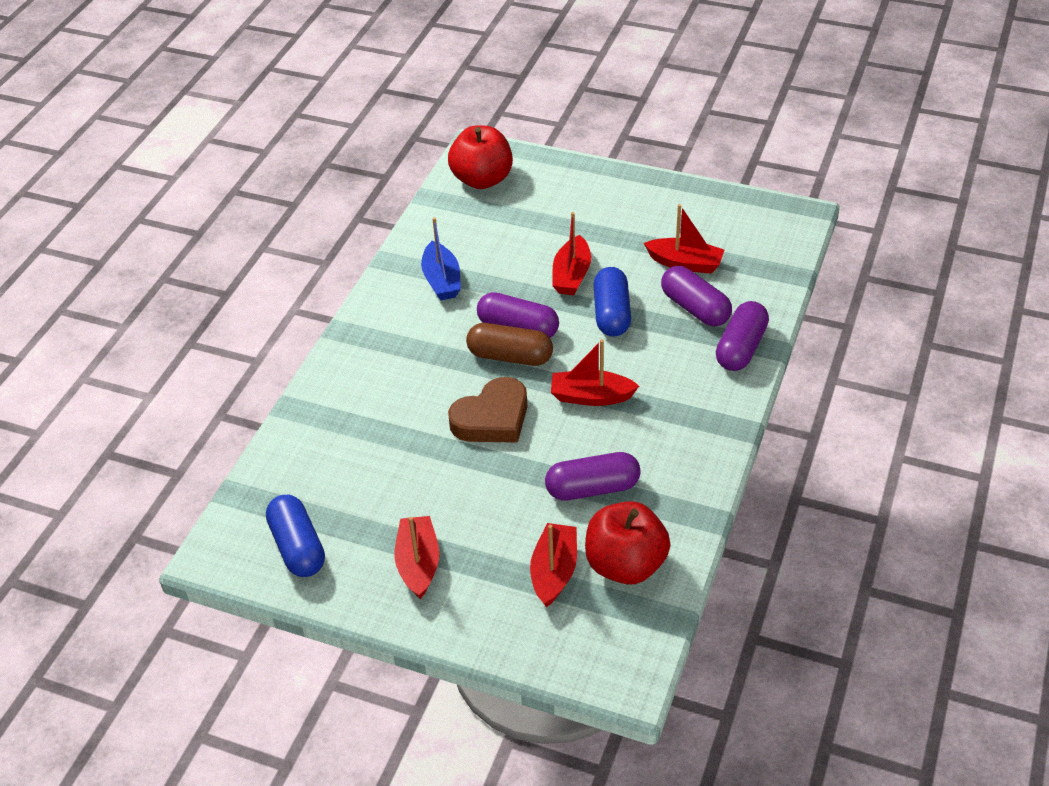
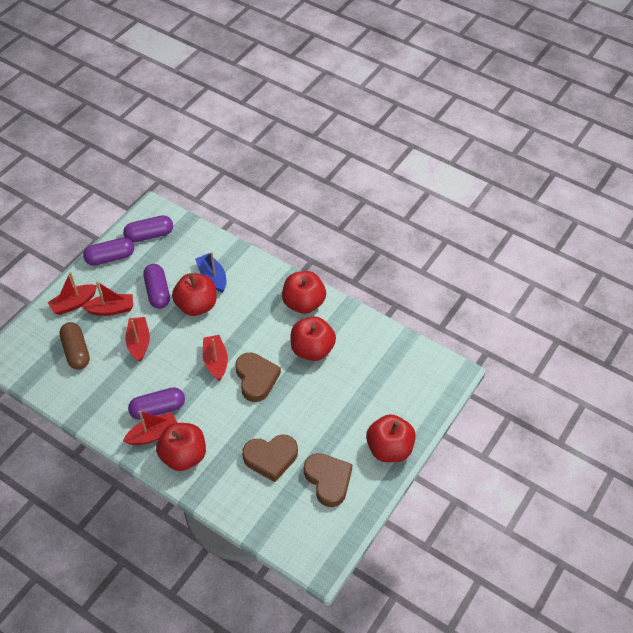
blue capsule: 2 -> 0
brown heart: 1 -> 3
red apple: 2 -> 5

